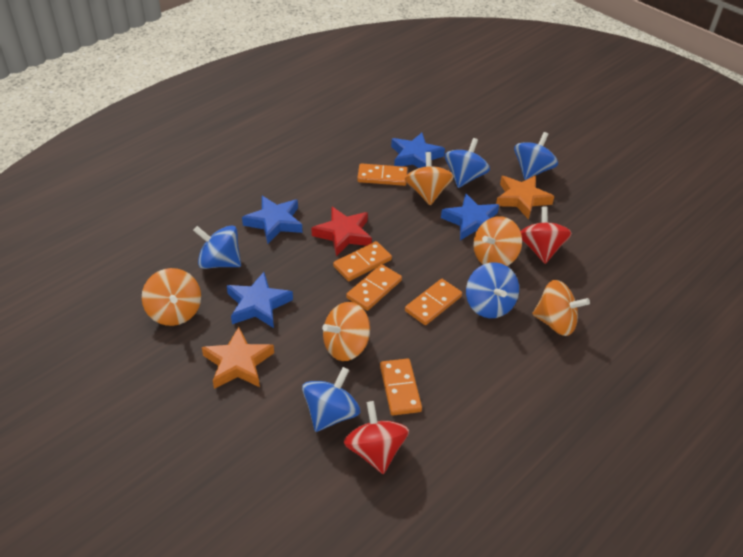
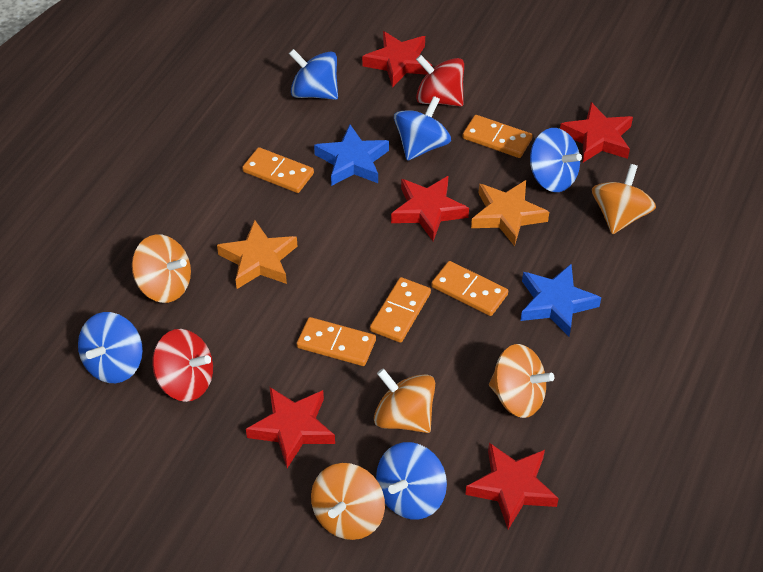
blue star: 4 -> 2
red star: 1 -> 5

